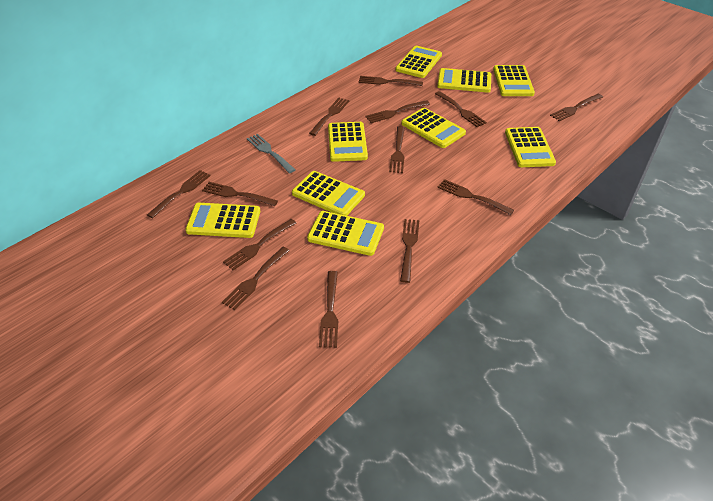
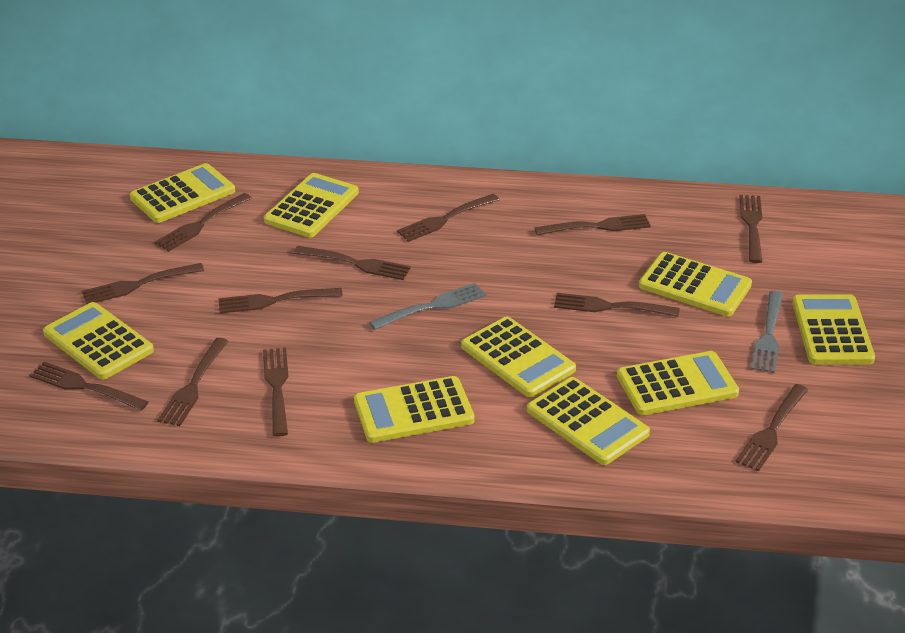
brown fork: 13 -> 12
grey fork: 1 -> 2

